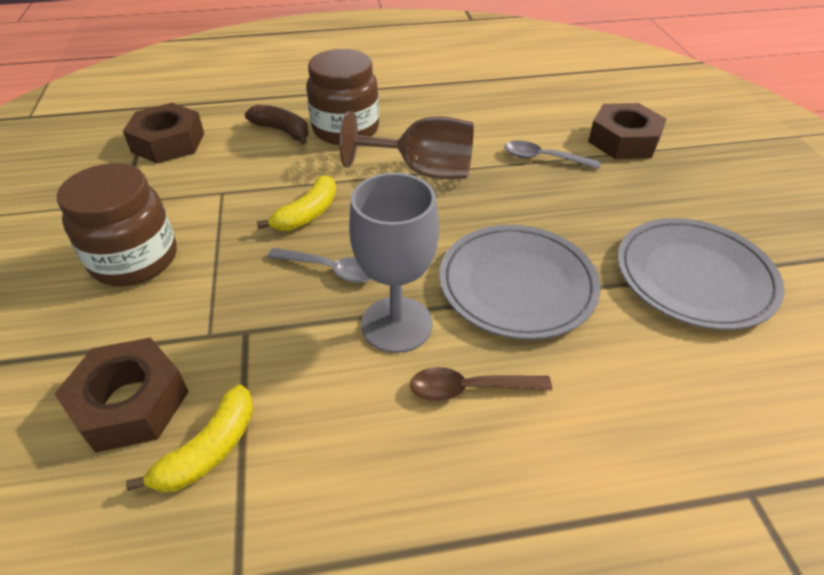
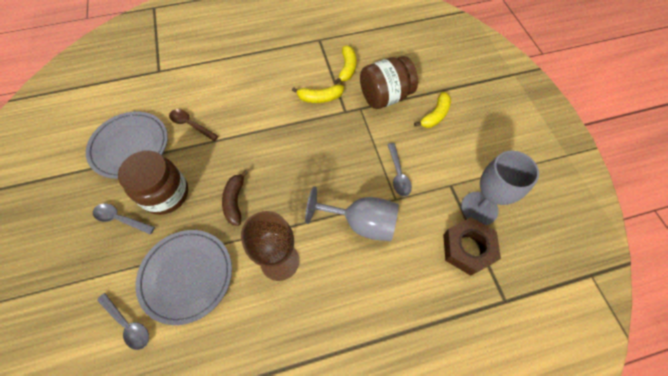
brown nut: 3 -> 1
grey goblet: 1 -> 2
grey spoon: 2 -> 3
yellow banana: 2 -> 3

